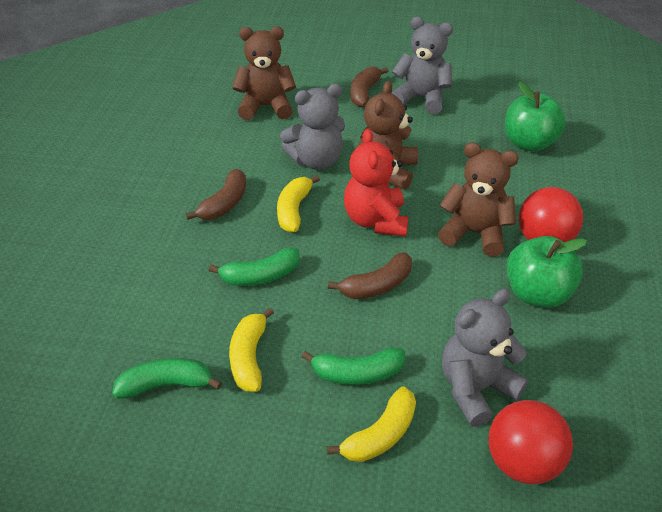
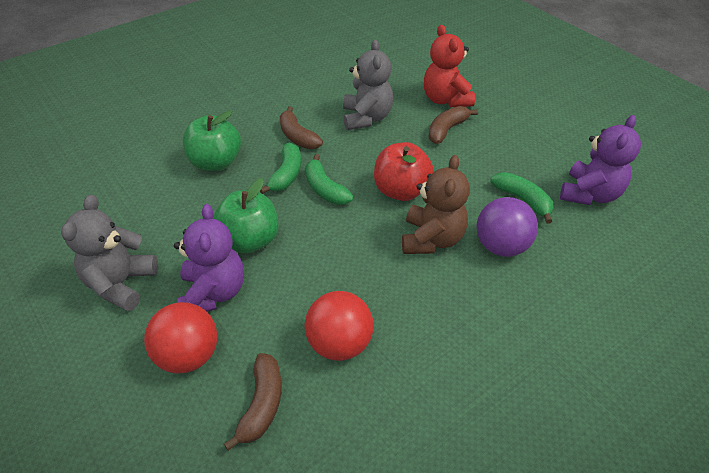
brown teddy bear: 3 -> 1
grey teddy bear: 3 -> 2
purple ball: 0 -> 1
purple teddy bear: 0 -> 2
red apple: 0 -> 1
yellow banana: 3 -> 0

